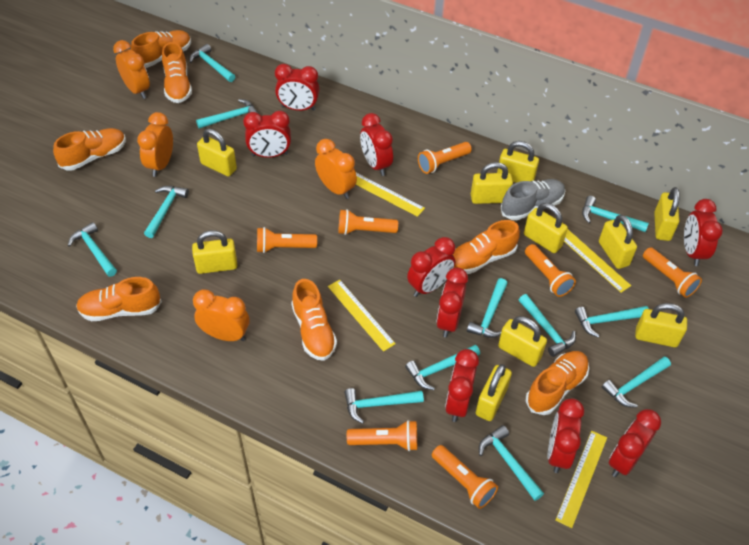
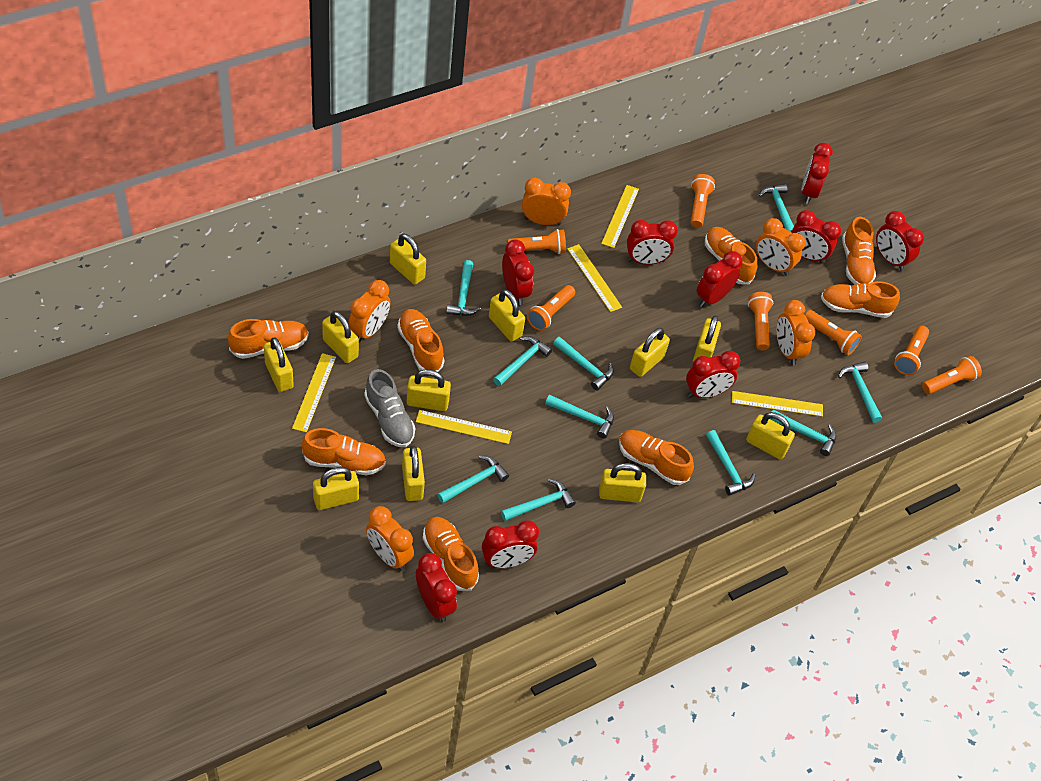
orange clock: 4 -> 5
orange shoe: 7 -> 8
turquoise hammer: 12 -> 10
yellow padlock: 10 -> 11
yellow ruler: 4 -> 5

